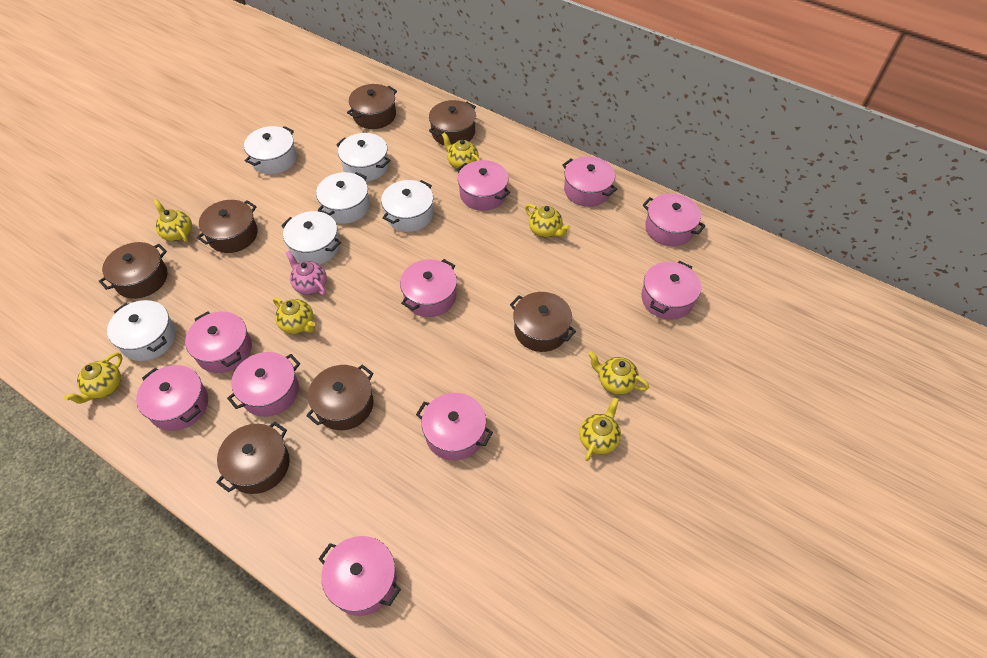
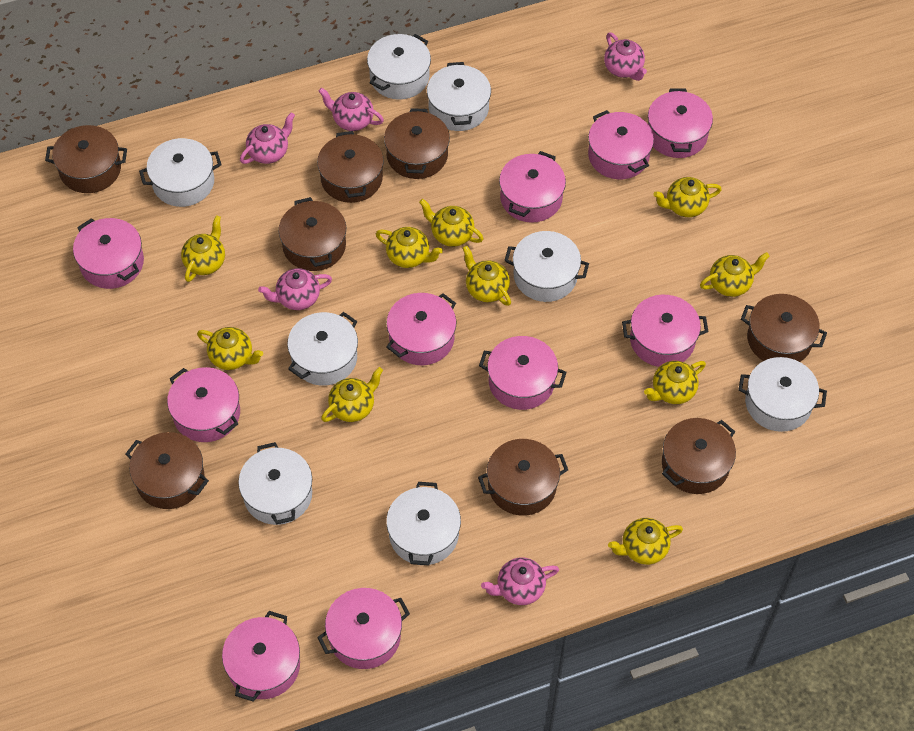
brown pot: 7 -> 8
pink teapot: 1 -> 5
white pot: 6 -> 8
yellow teapot: 7 -> 10

